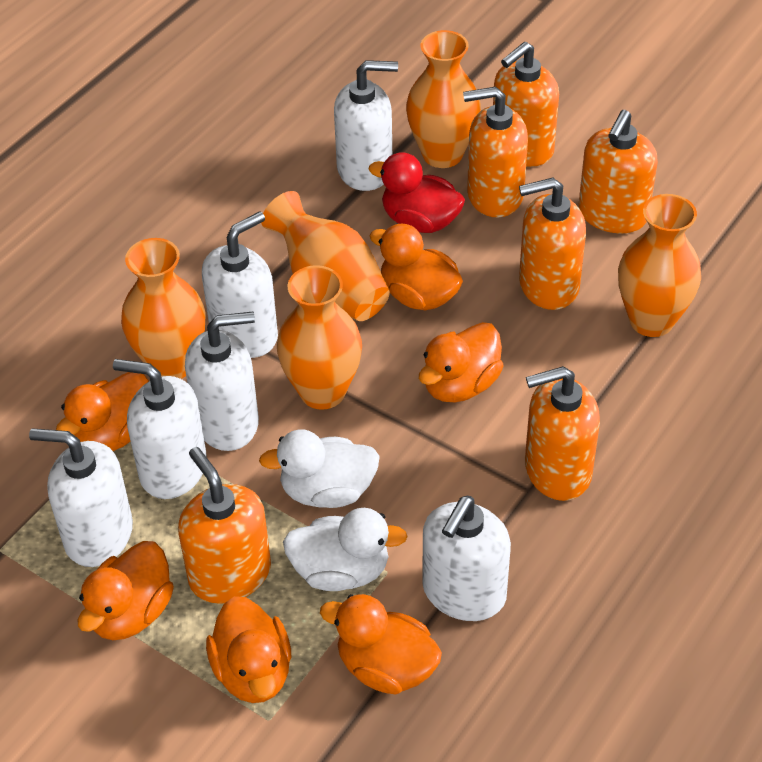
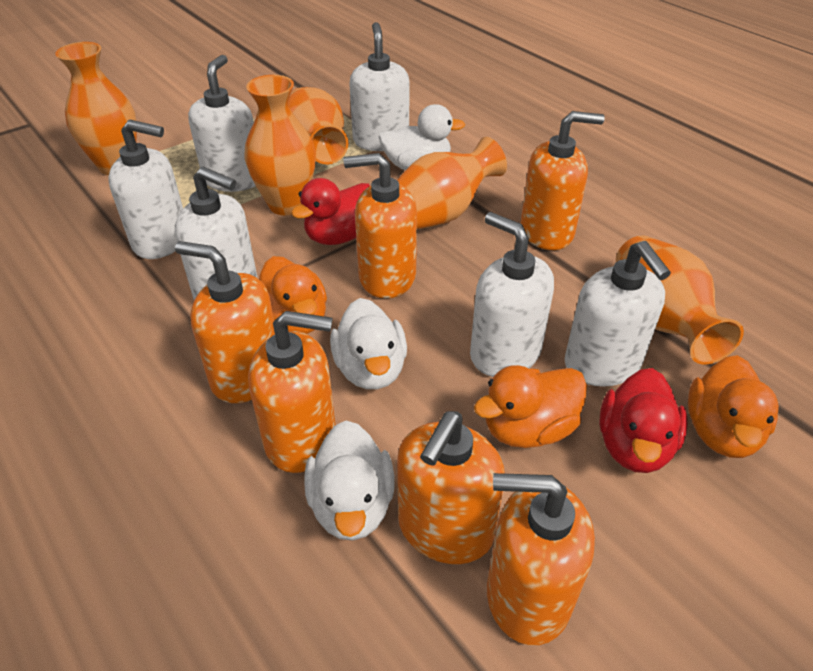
orange duck: 6 -> 3
red duck: 1 -> 2
white duck: 2 -> 3

